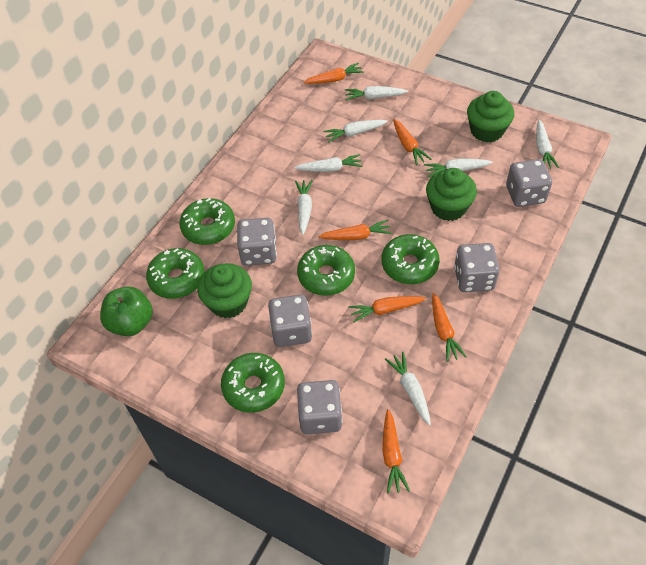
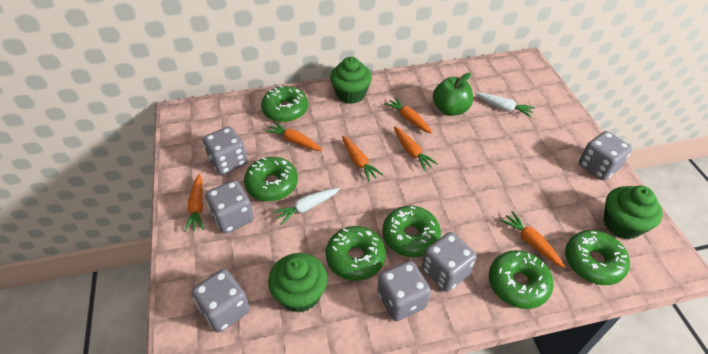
green donut: 5 -> 6
grey dice: 5 -> 6
white carrot: 7 -> 2

